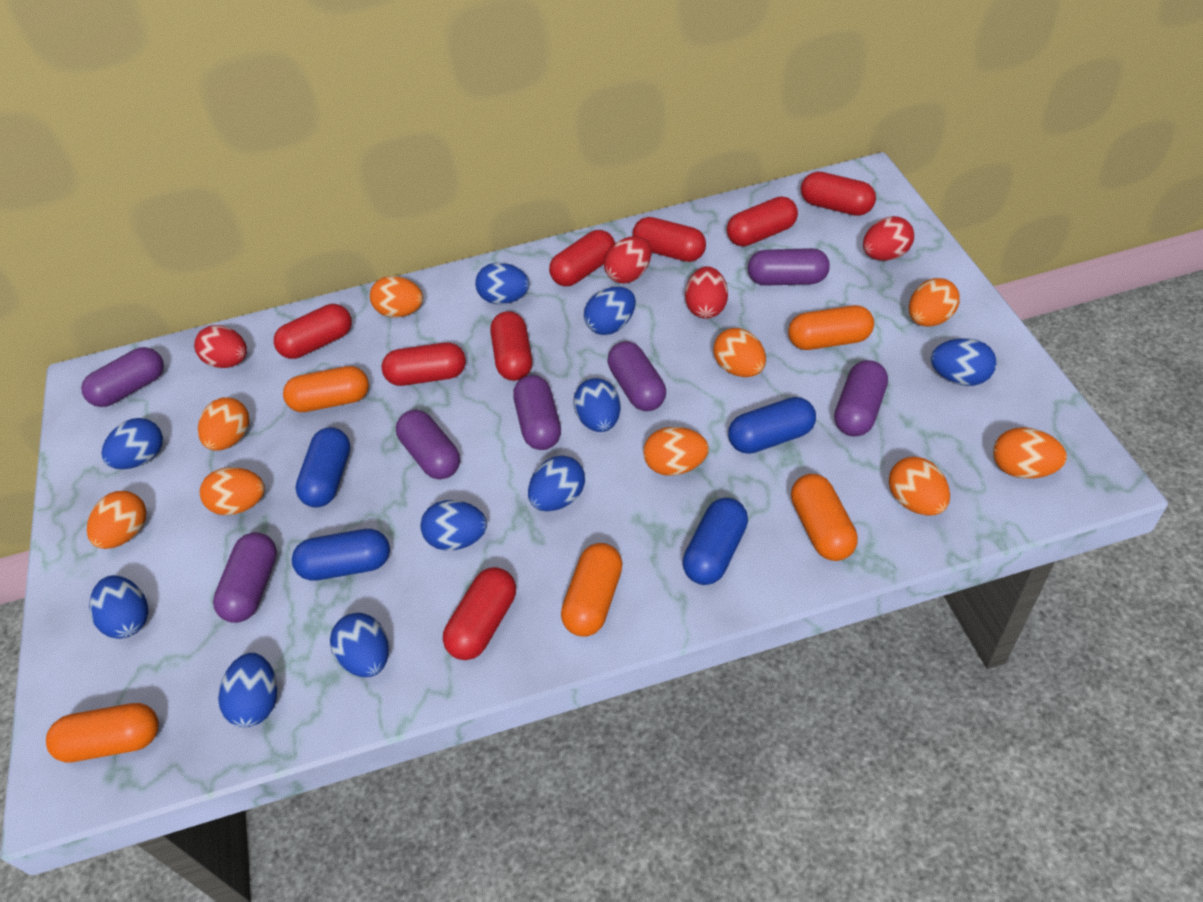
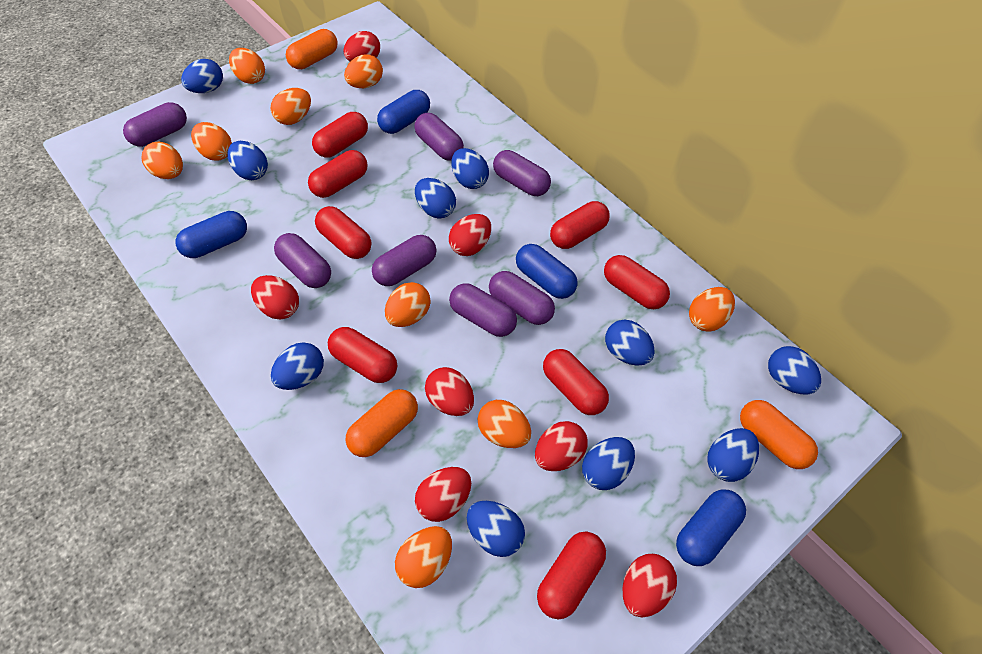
orange capsule: 5 -> 3
red egg: 4 -> 7

